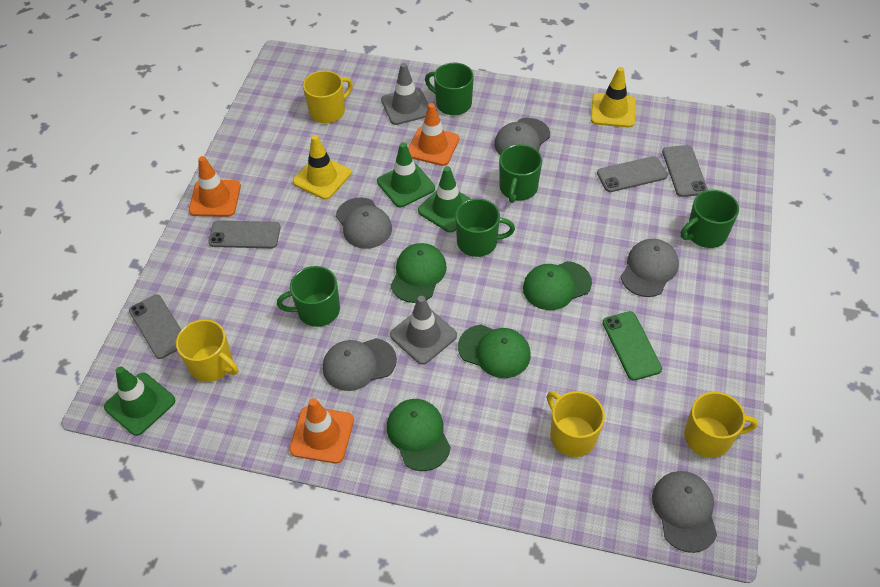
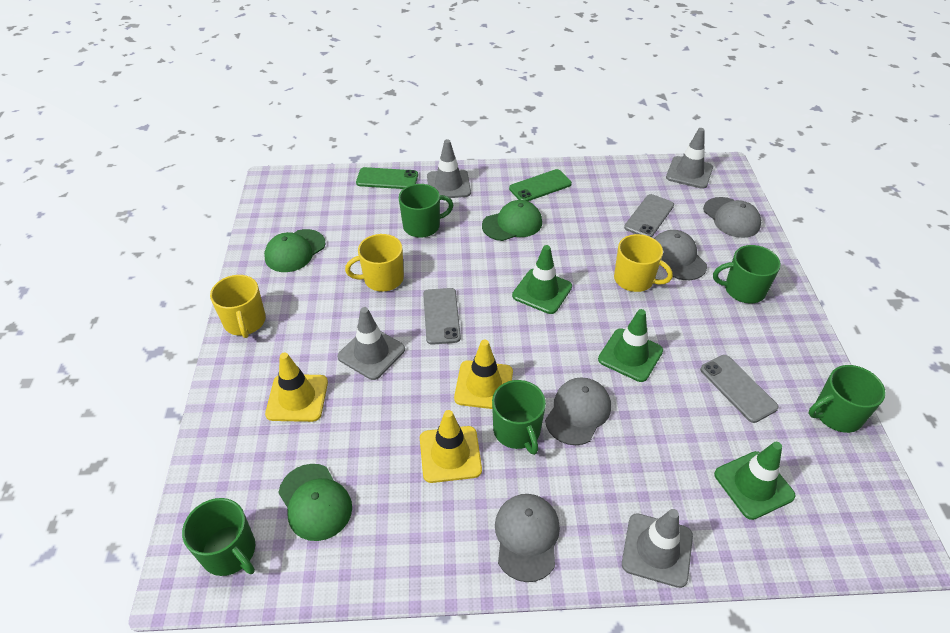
green cap: 4 -> 3
green phone: 1 -> 2
grey cap: 5 -> 4
grey phone: 4 -> 3
grey traffic cone: 2 -> 4
orange traffic cone: 3 -> 0
yellow mug: 4 -> 3
yellow traffic cone: 2 -> 3

